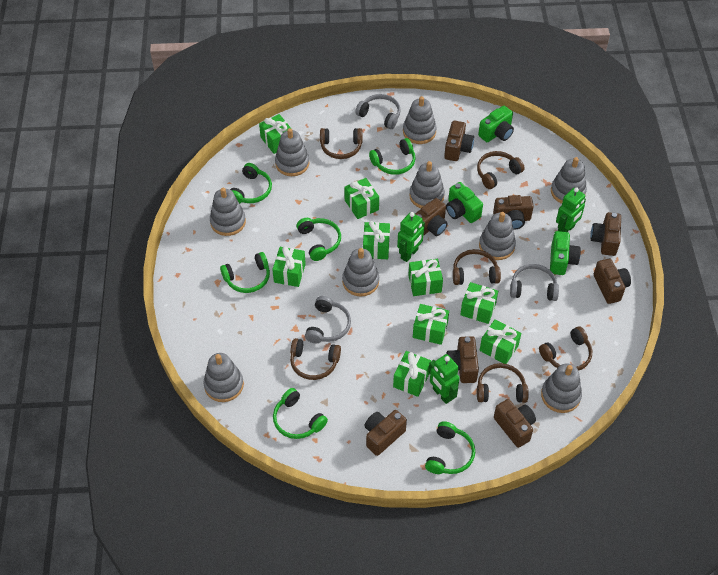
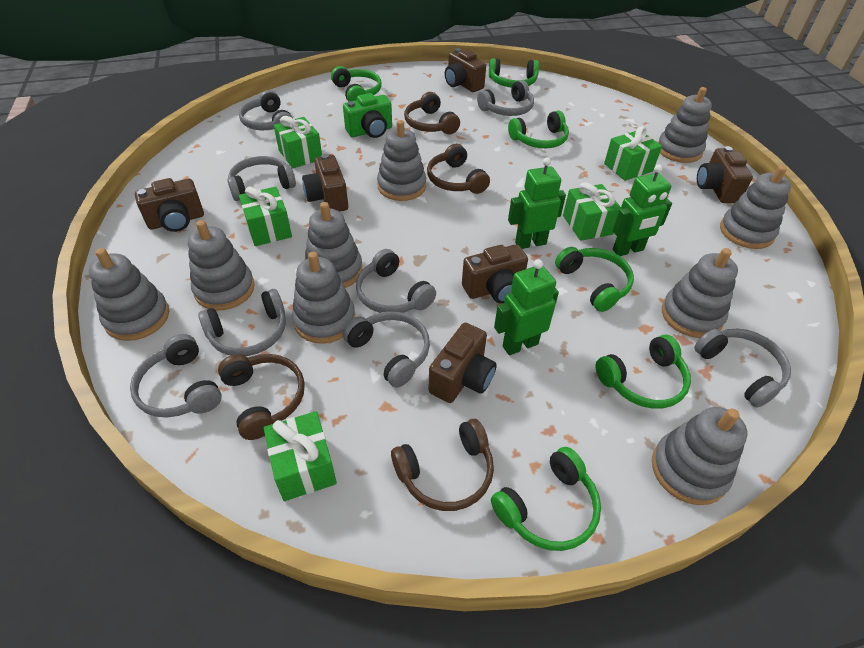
brown camera: 8 -> 6
brown headphones: 6 -> 4
green camera: 3 -> 1
green gift: 9 -> 5
grey headphones: 3 -> 8

